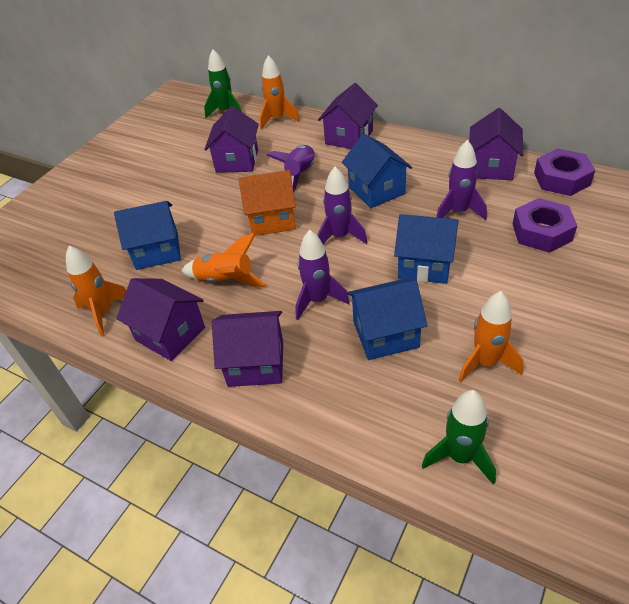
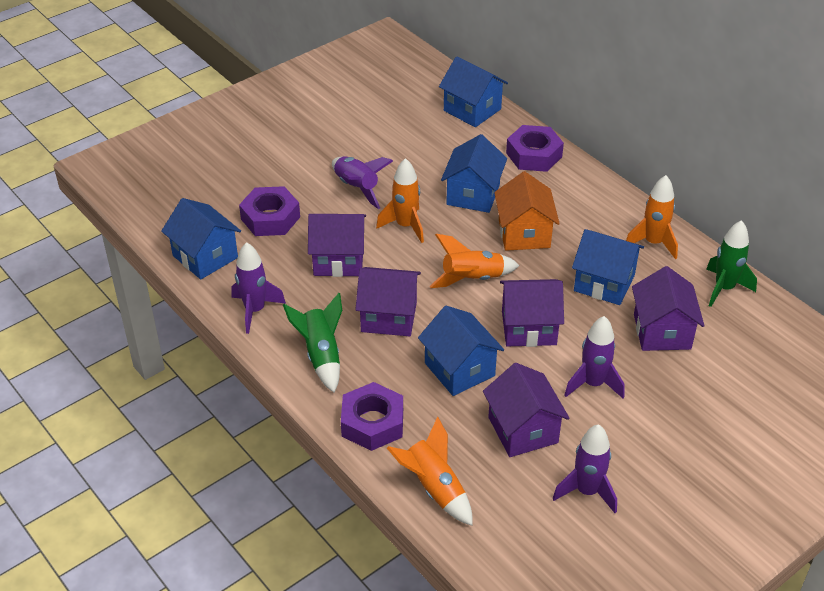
blue house: 4 -> 5
purple nut: 2 -> 3

